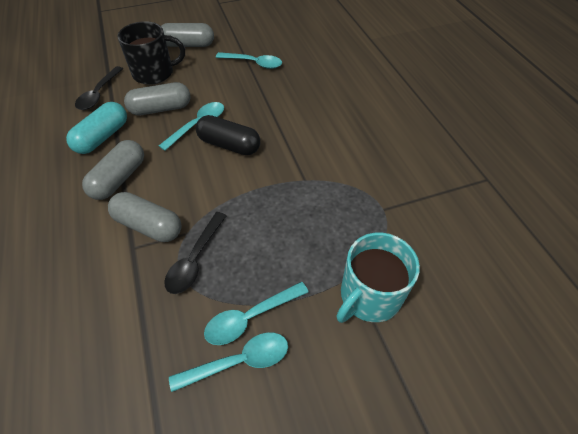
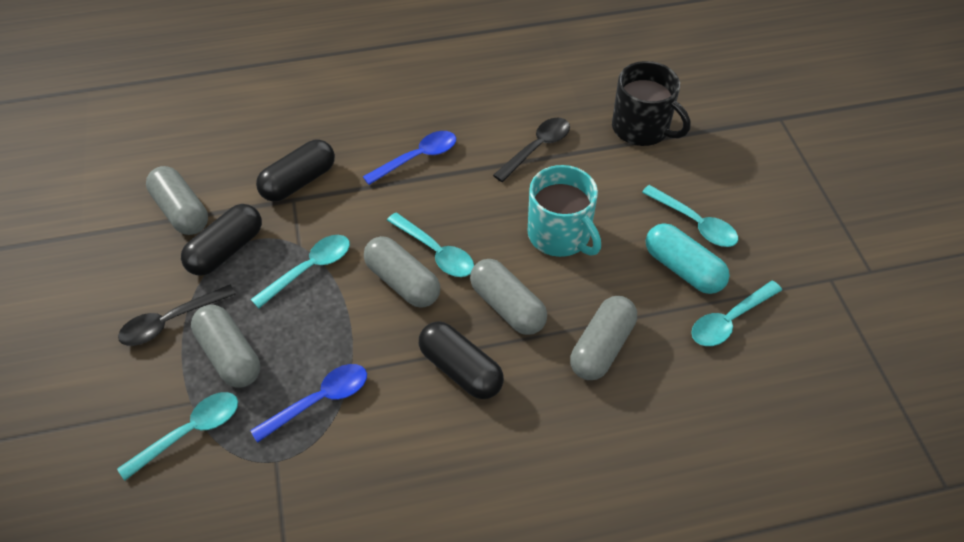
black capsule: 1 -> 3
blue spoon: 0 -> 2
grey capsule: 4 -> 5
turquoise spoon: 4 -> 5

